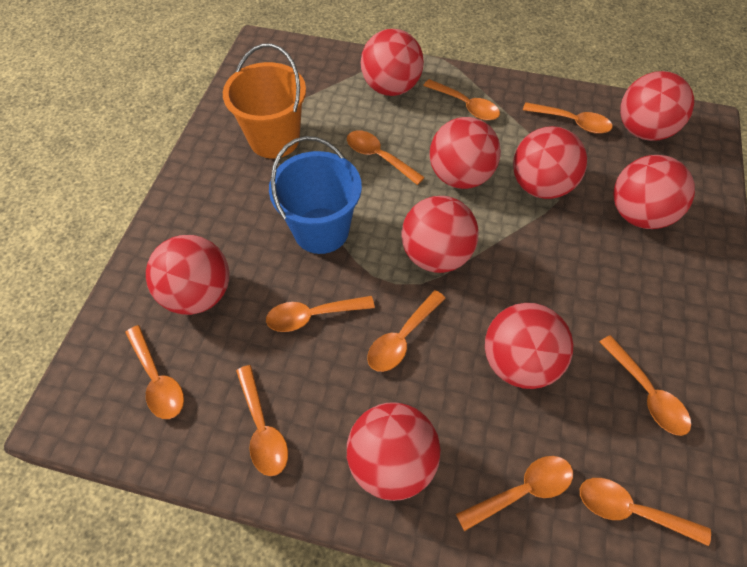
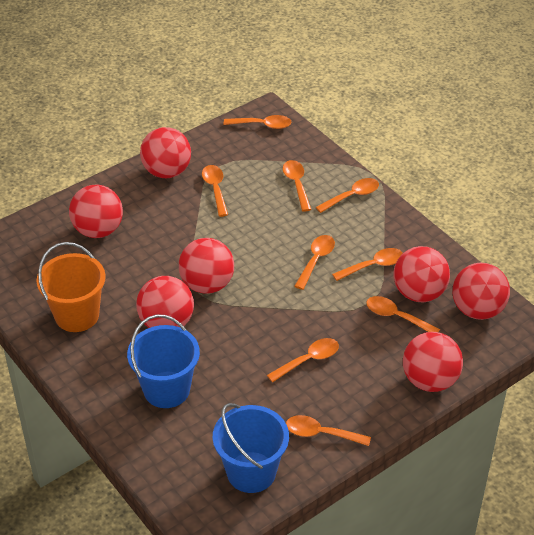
blue bucket: 1 -> 2
orange spoon: 10 -> 9
red ball: 9 -> 7

